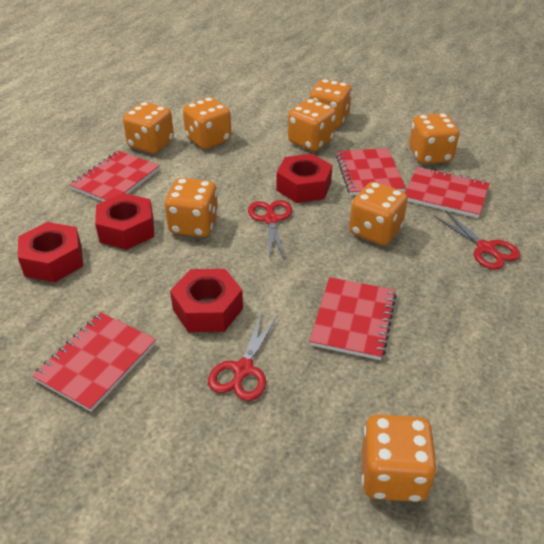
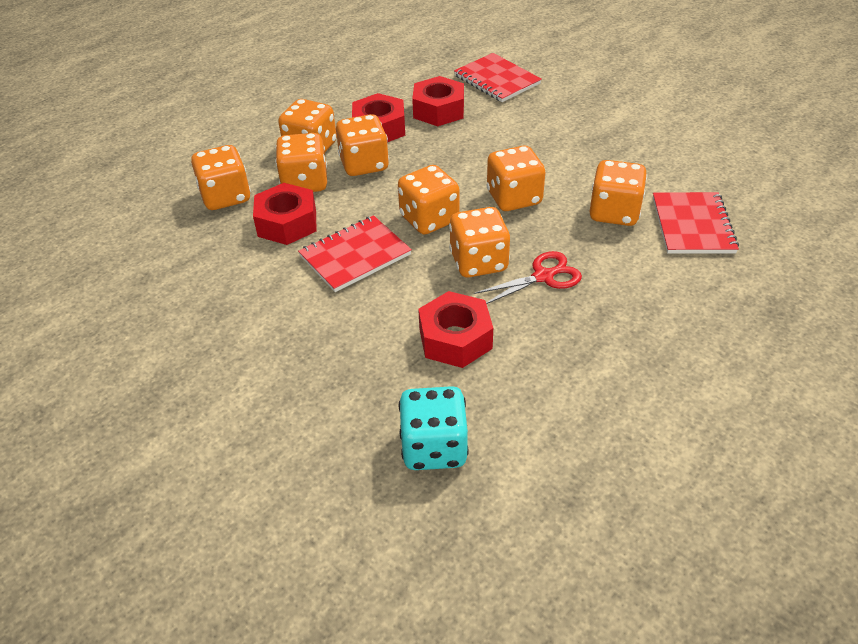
red notebook: 5 -> 3
red scissors: 3 -> 1
turquoise dice: 0 -> 1

